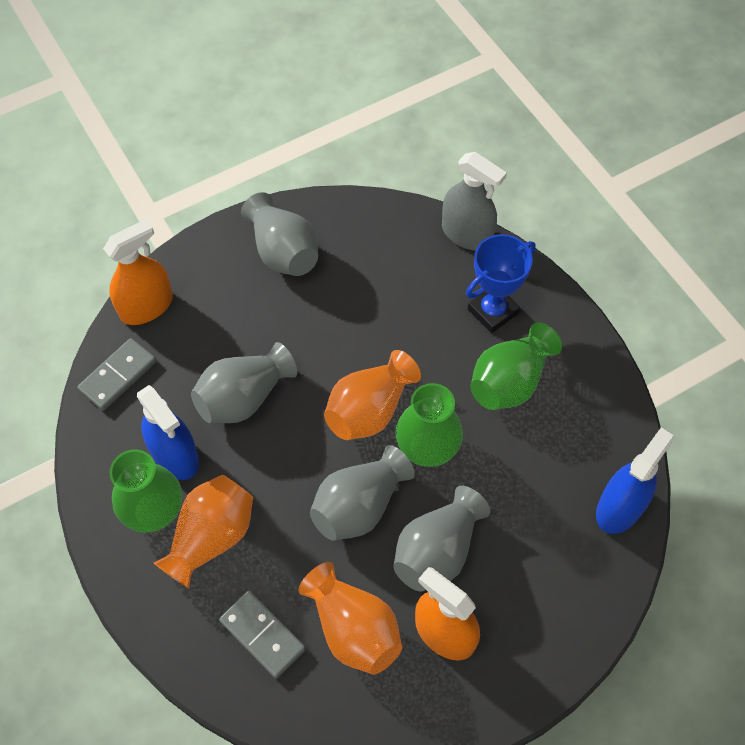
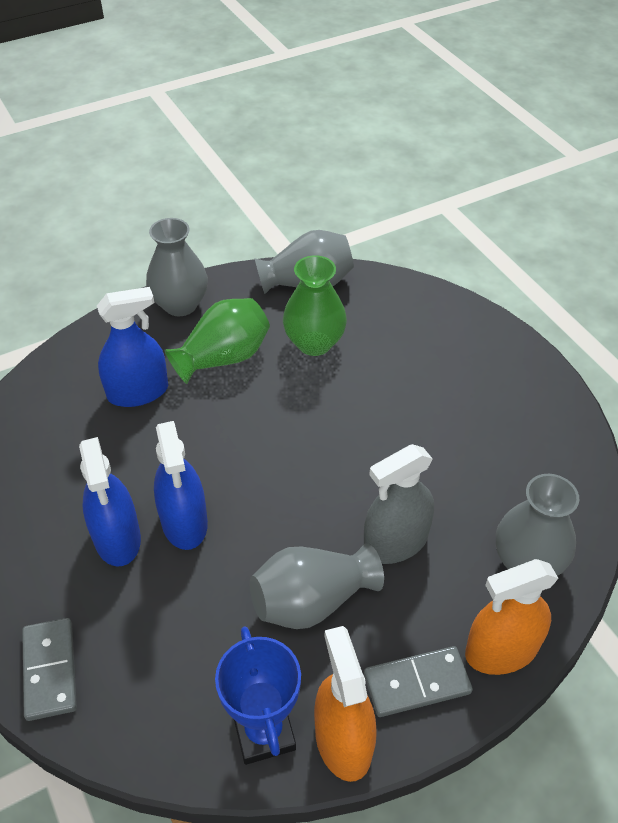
blue spray bottle: 2 -> 3
green vase: 3 -> 2
orange vase: 3 -> 0

